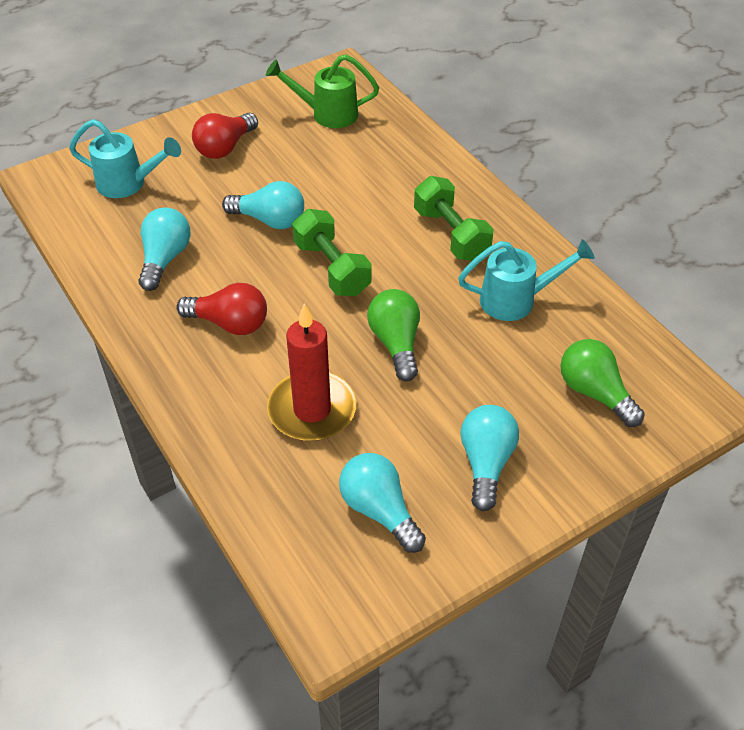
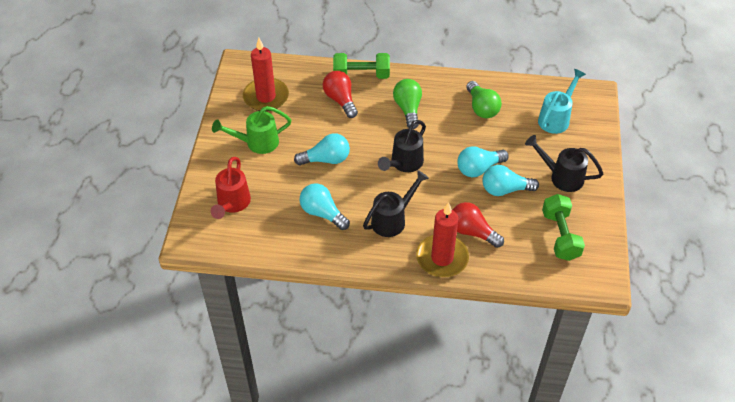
black watering can: 0 -> 3
red candle: 1 -> 2
red watering can: 0 -> 1
turquoise watering can: 2 -> 1

